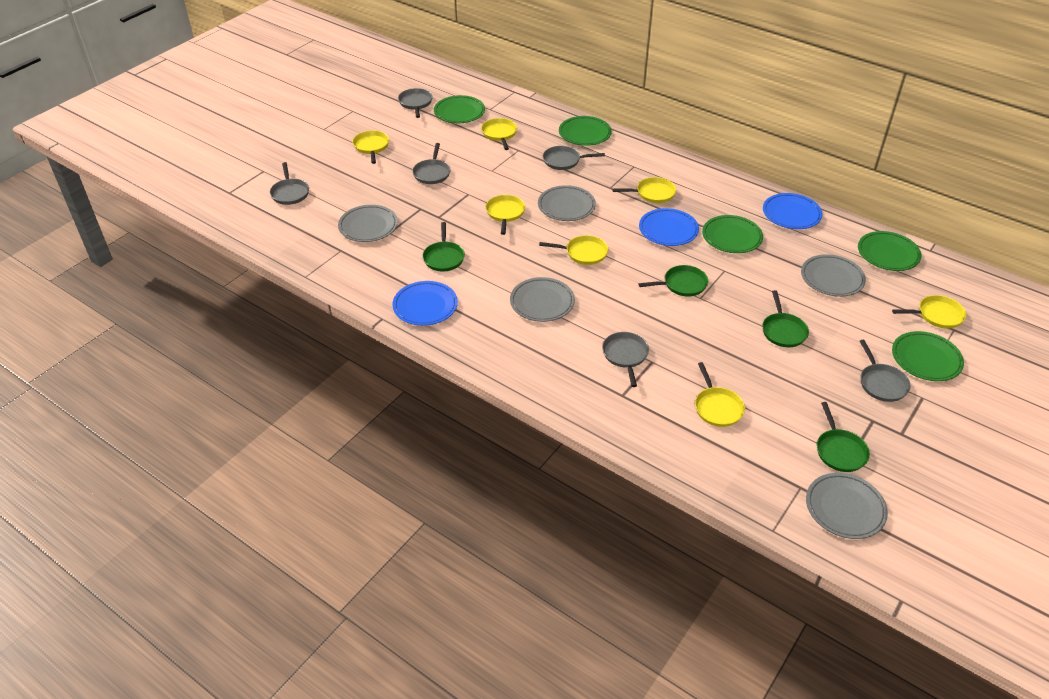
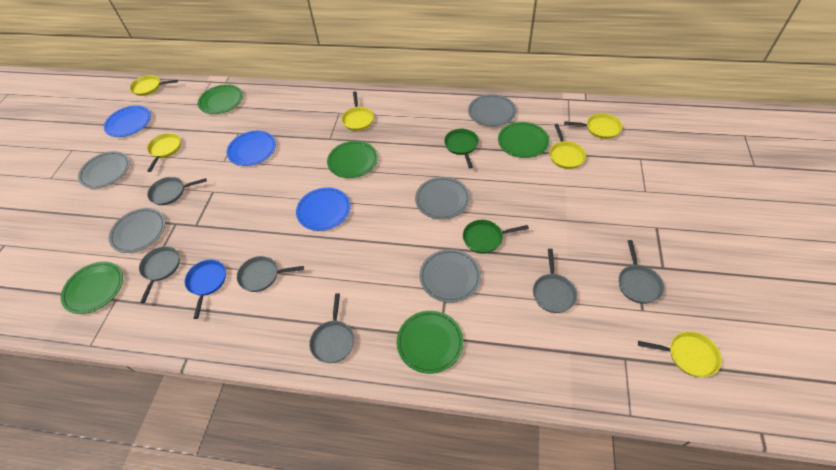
blue pan: 0 -> 1
green pan: 4 -> 2
yellow pan: 7 -> 6

